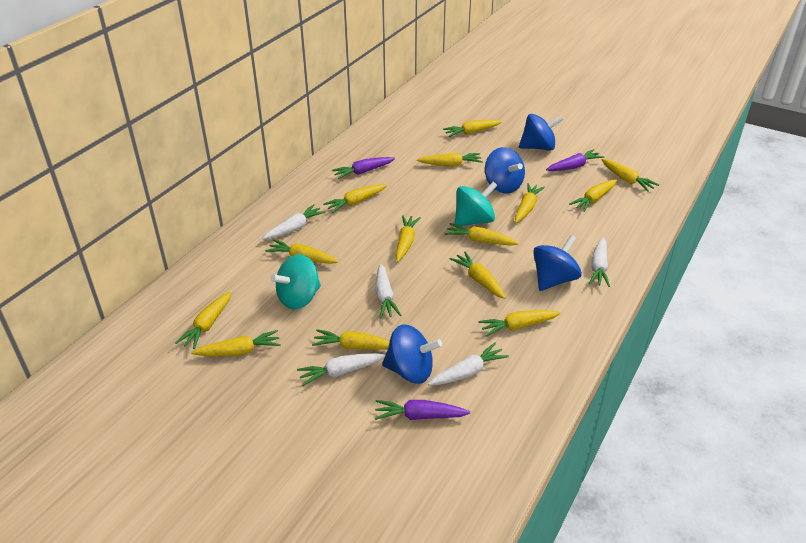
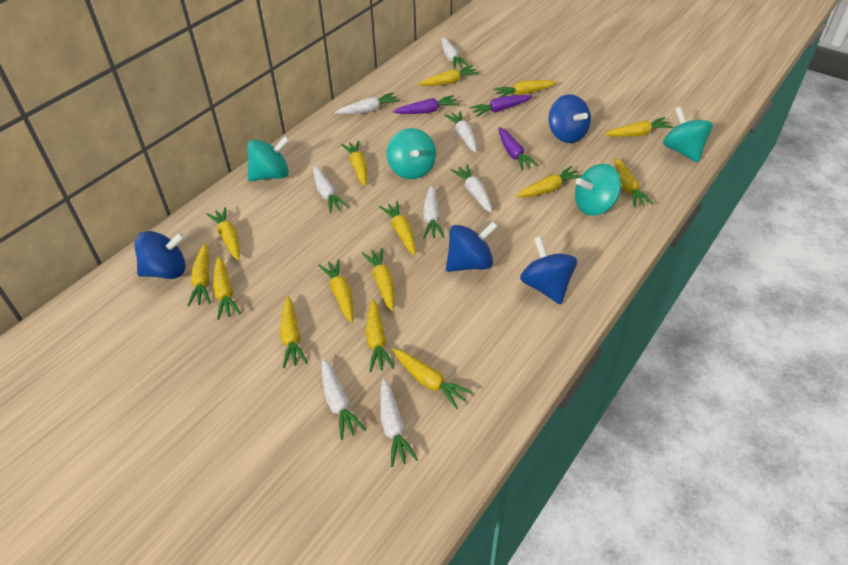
turquoise spinning top: 2 -> 4
white carrot: 5 -> 8
yellow carrot: 14 -> 15

